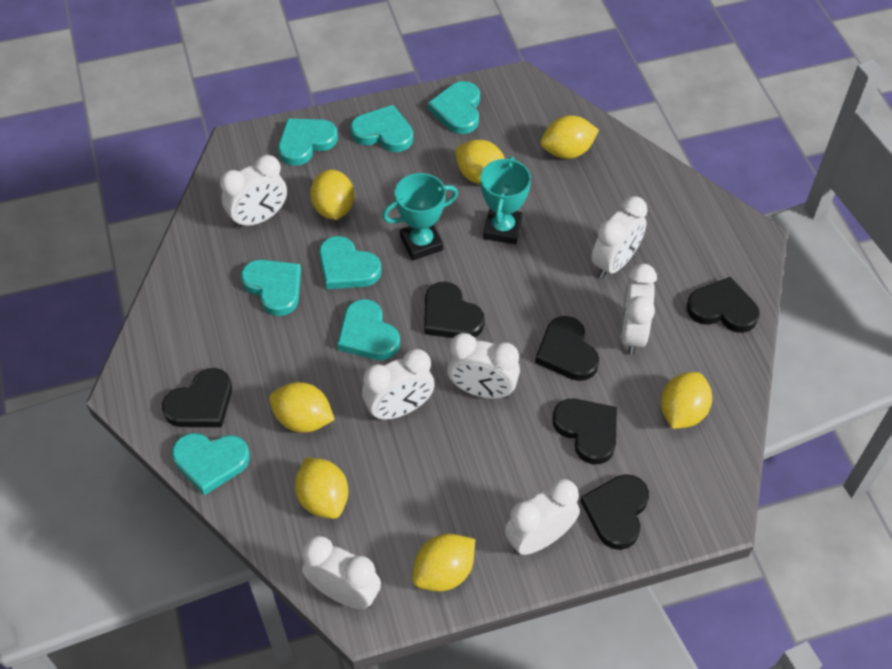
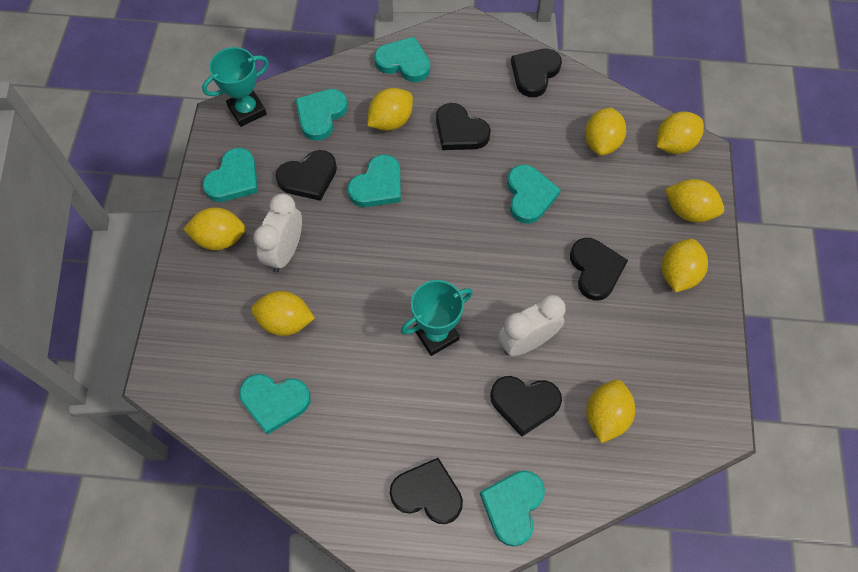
white clock: 7 -> 2
yellow lemon: 7 -> 8

